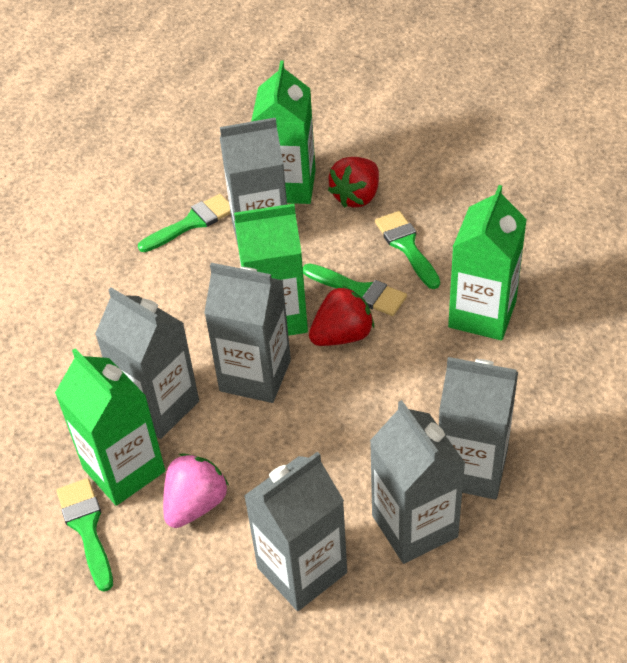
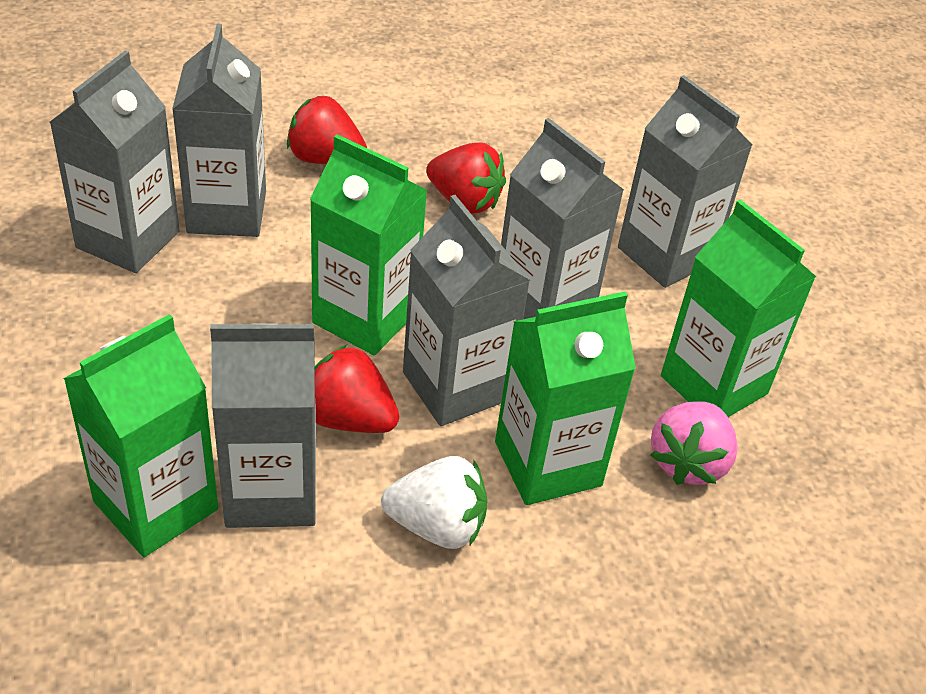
green brush: 4 -> 0
red strawberry: 2 -> 3
white strawberry: 0 -> 1

